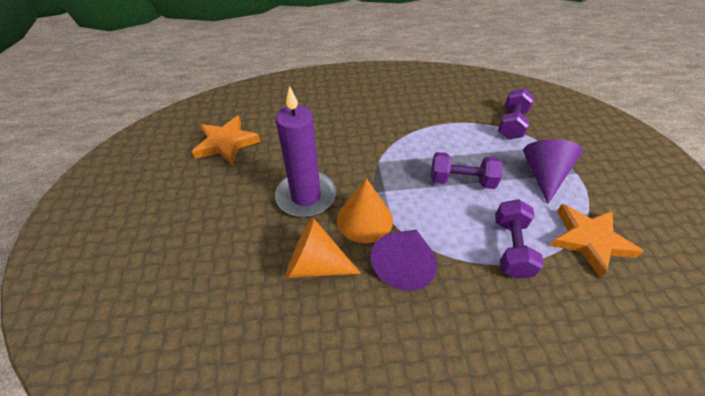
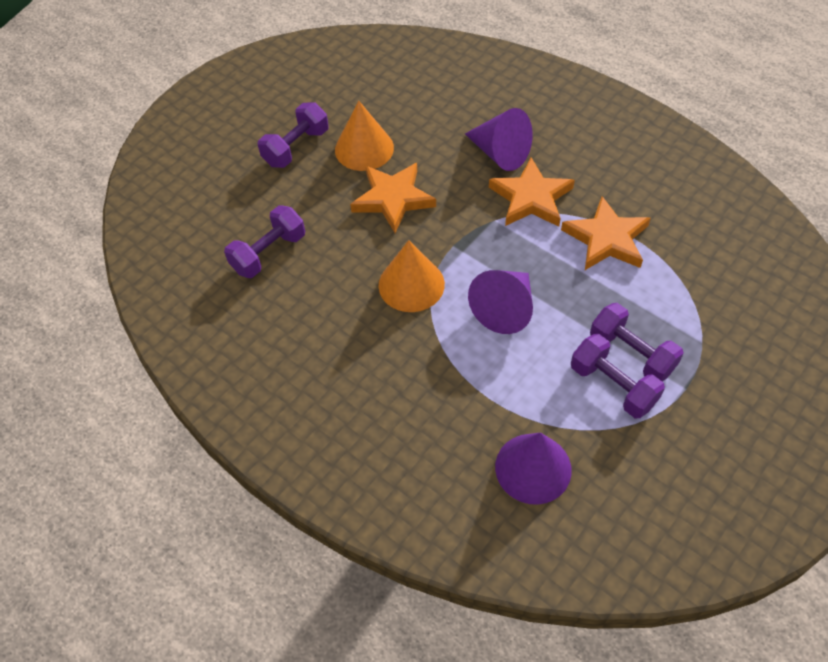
orange star: 2 -> 3
purple candle: 1 -> 0
purple cone: 2 -> 3
purple dumbbell: 3 -> 4

